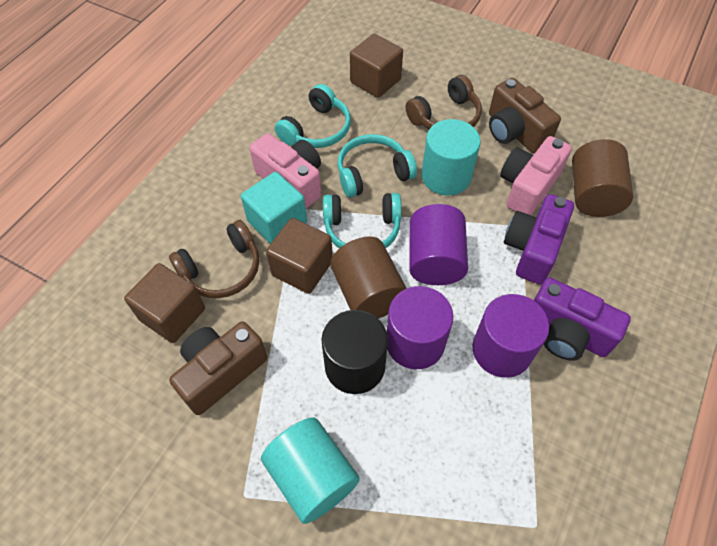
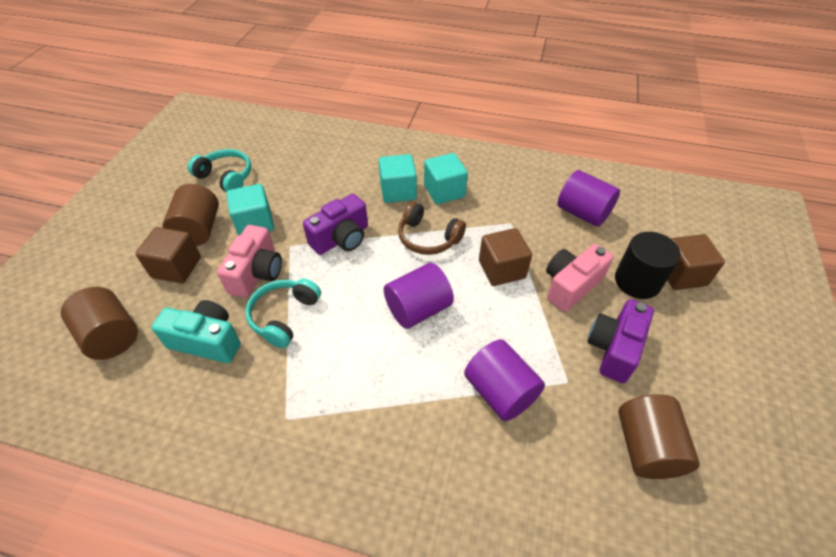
brown camera: 2 -> 0
brown cylinder: 2 -> 3
brown headphones: 2 -> 1
turquoise camera: 0 -> 1
turquoise cube: 1 -> 3
turquoise cylinder: 2 -> 0
turquoise headphones: 3 -> 2

